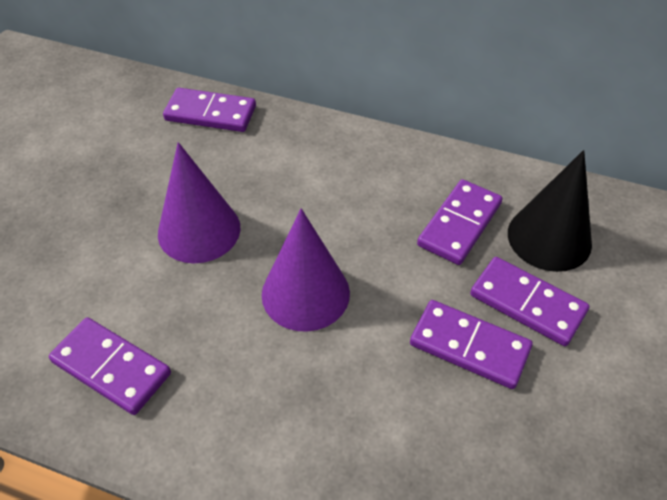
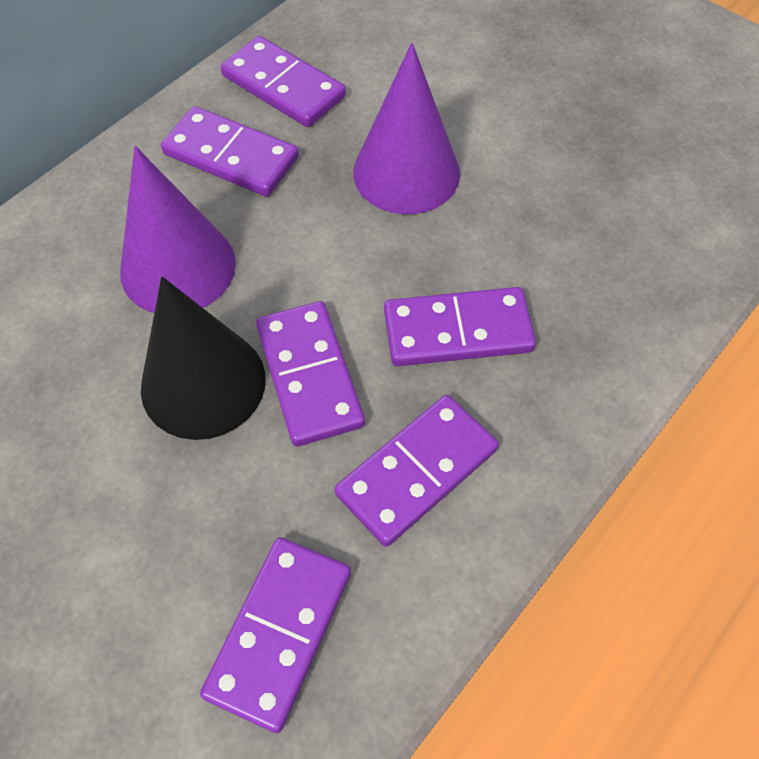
purple domino: 5 -> 6

